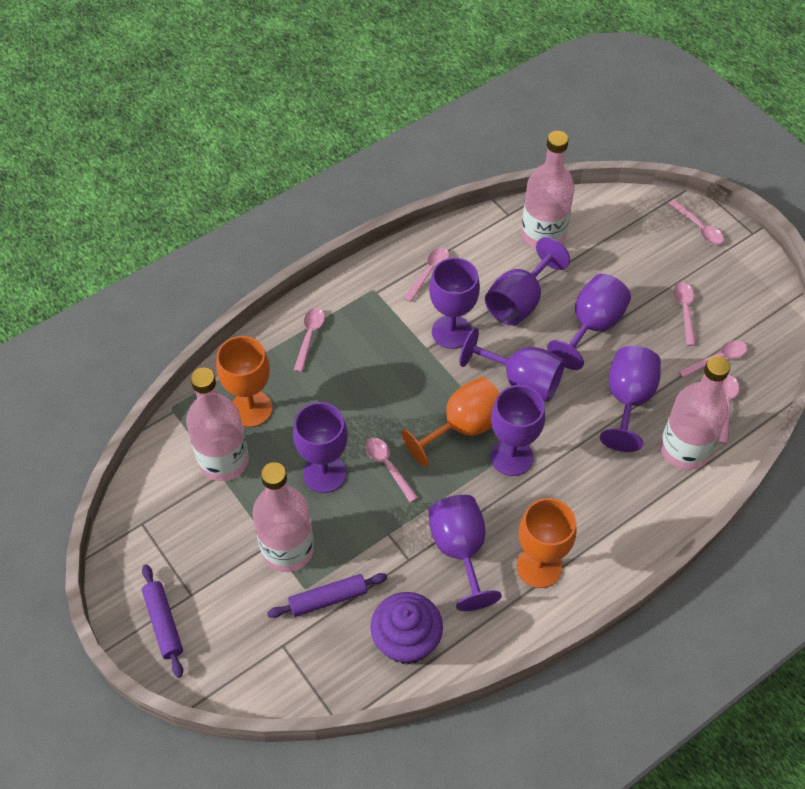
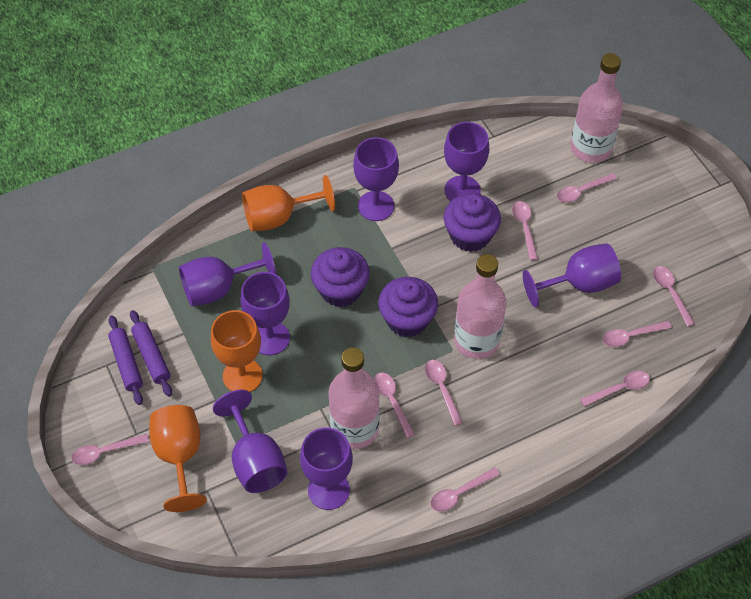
pink bottle: 4 -> 3
pink spoon: 7 -> 9
purple cupcake: 1 -> 3
purple goblet: 8 -> 7

